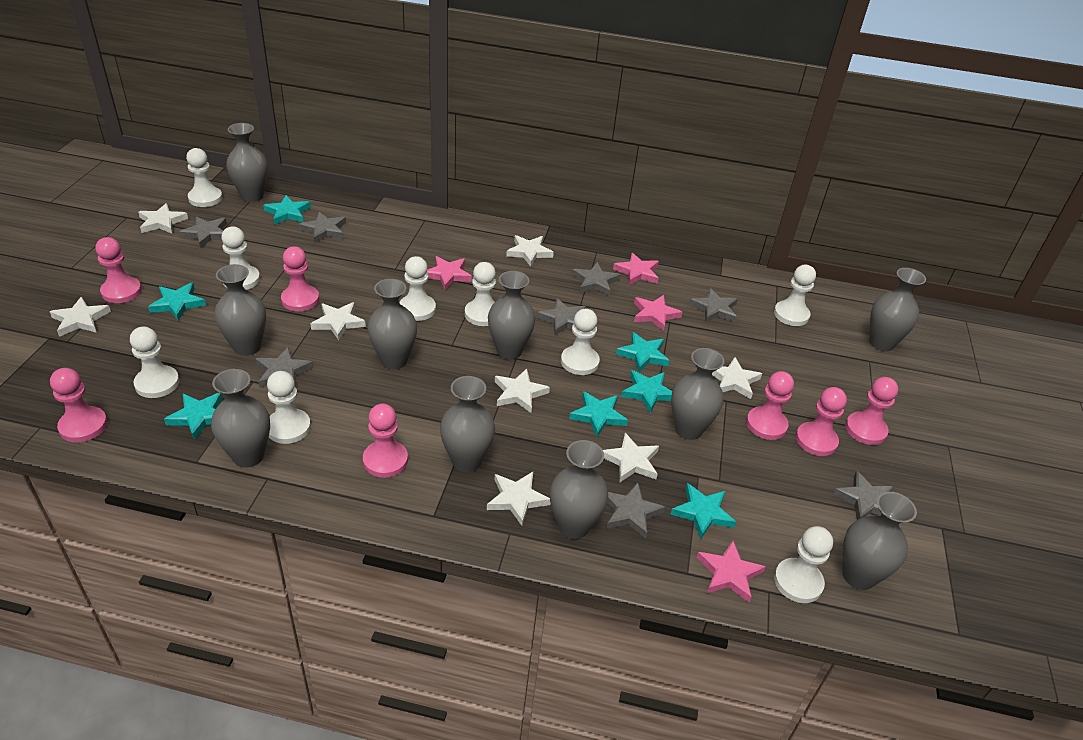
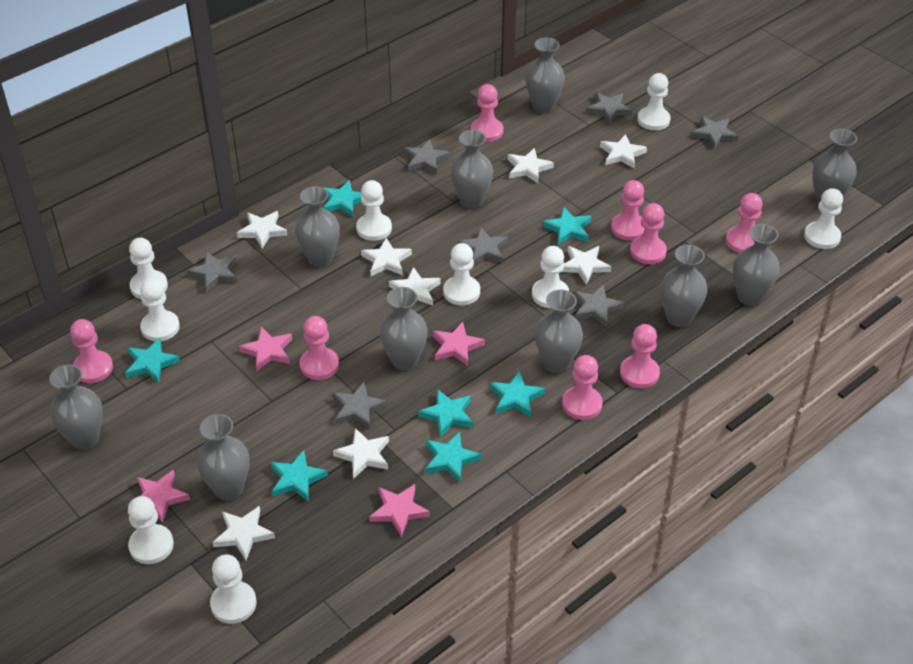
grey star: 8 -> 7
pink pawn: 7 -> 8

